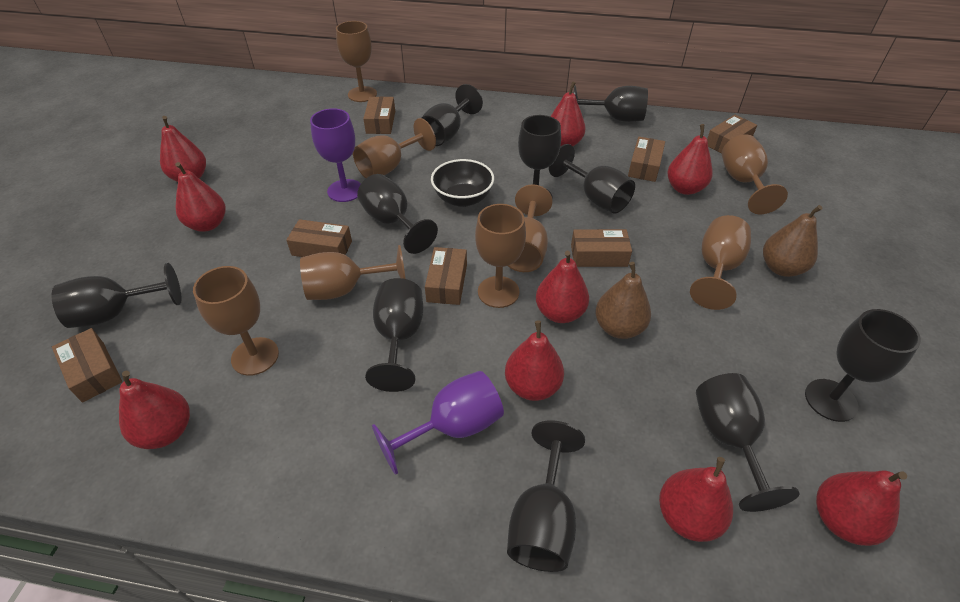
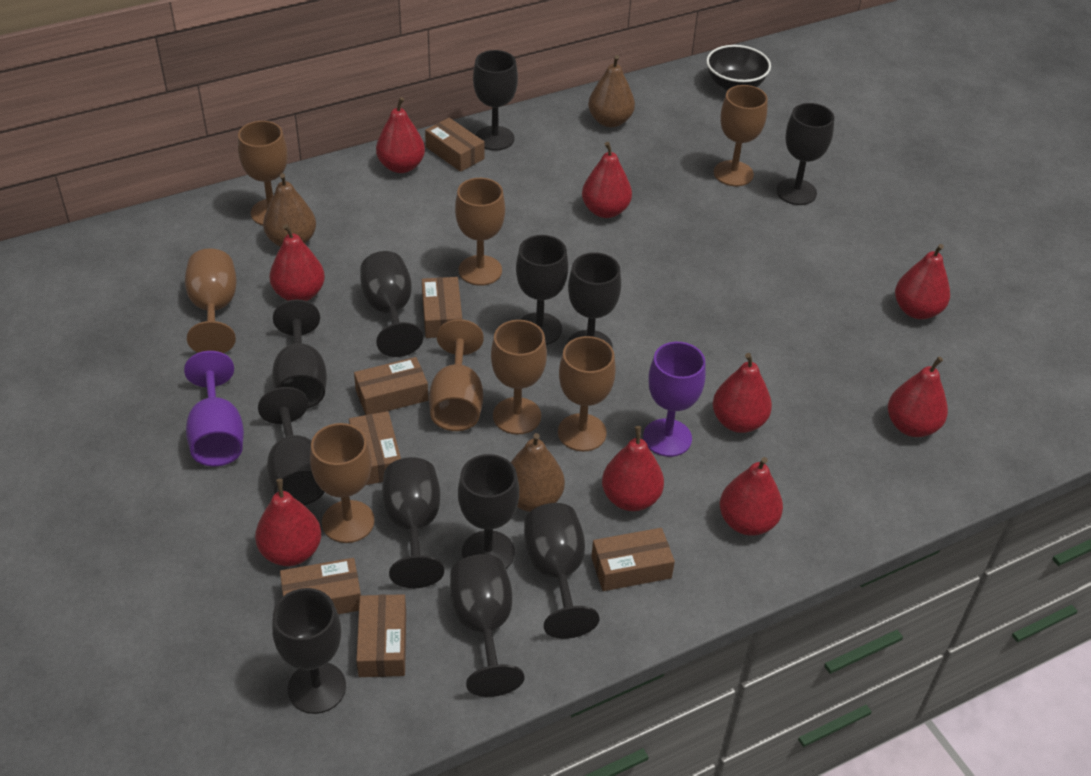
black goblet: 10 -> 12
brown pear: 2 -> 3

